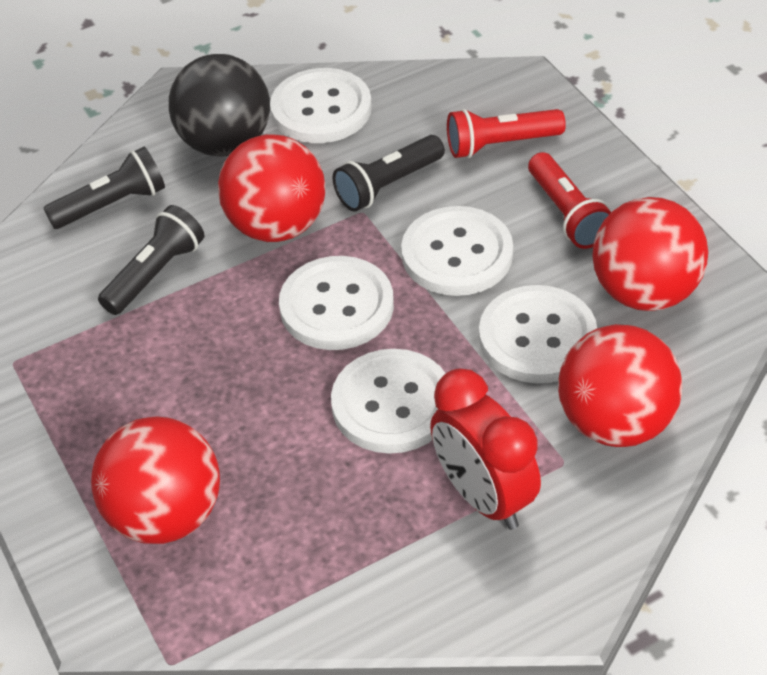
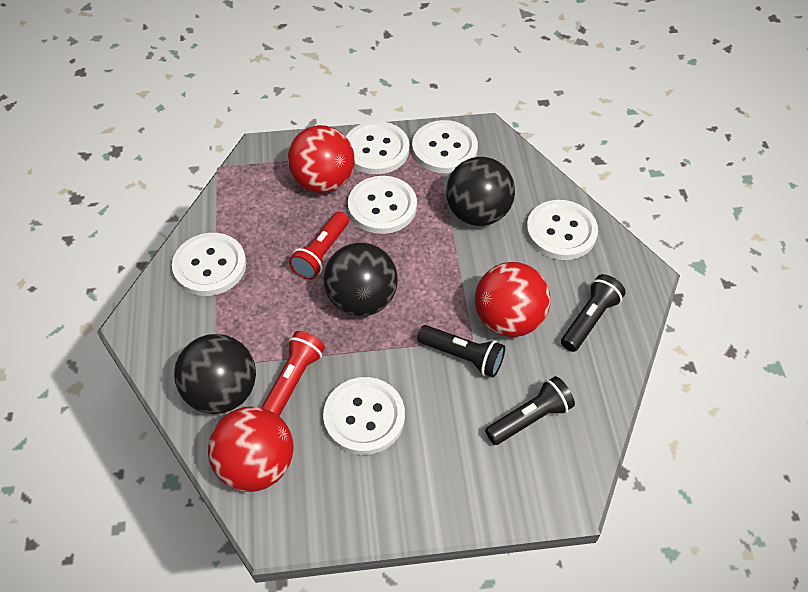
black ball: 1 -> 3
red ball: 4 -> 3
red clock: 1 -> 0
white button: 5 -> 6

